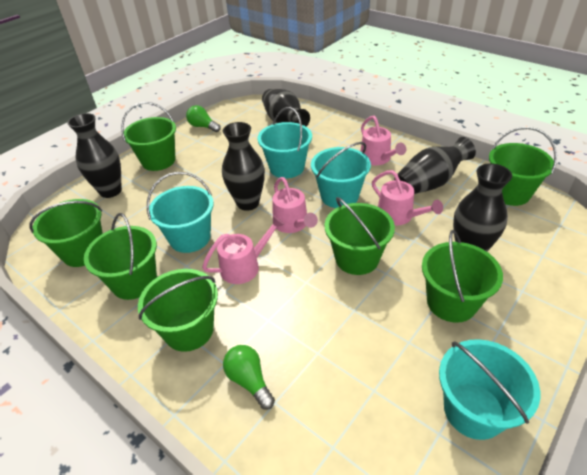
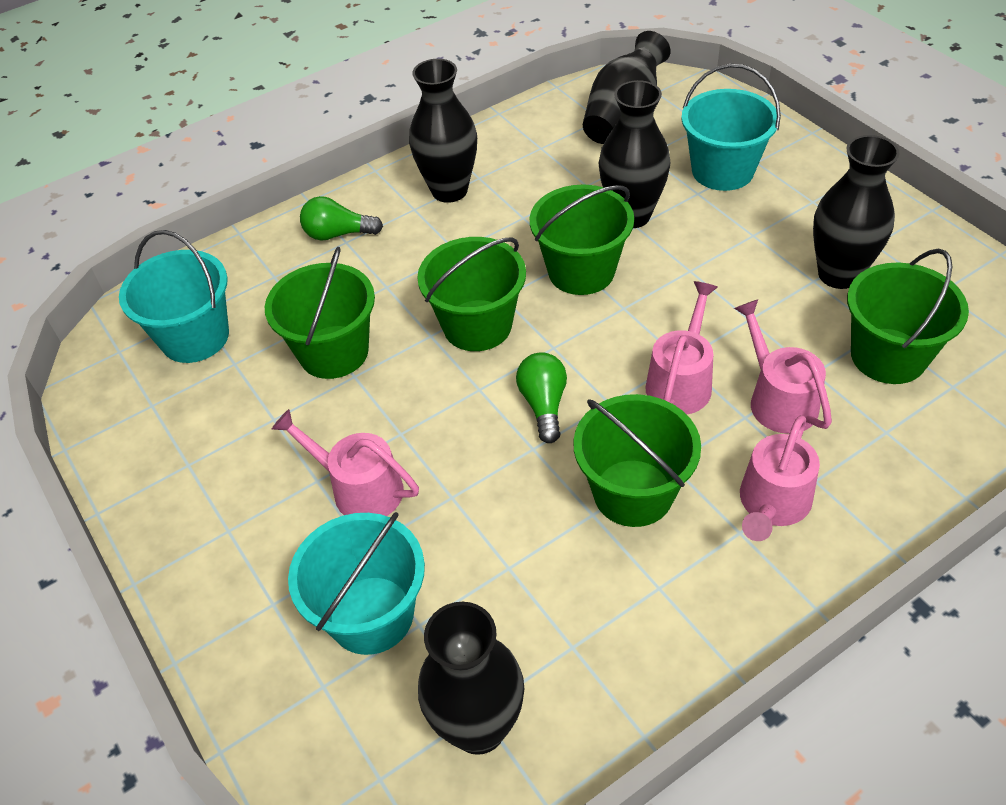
green bucket: 7 -> 5
turquoise bucket: 4 -> 3

